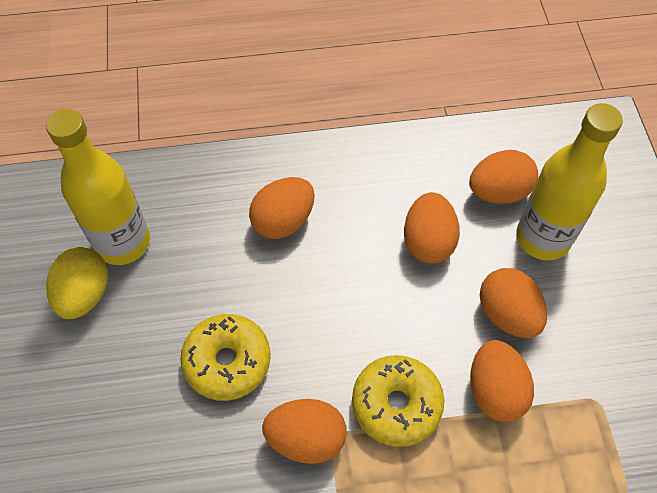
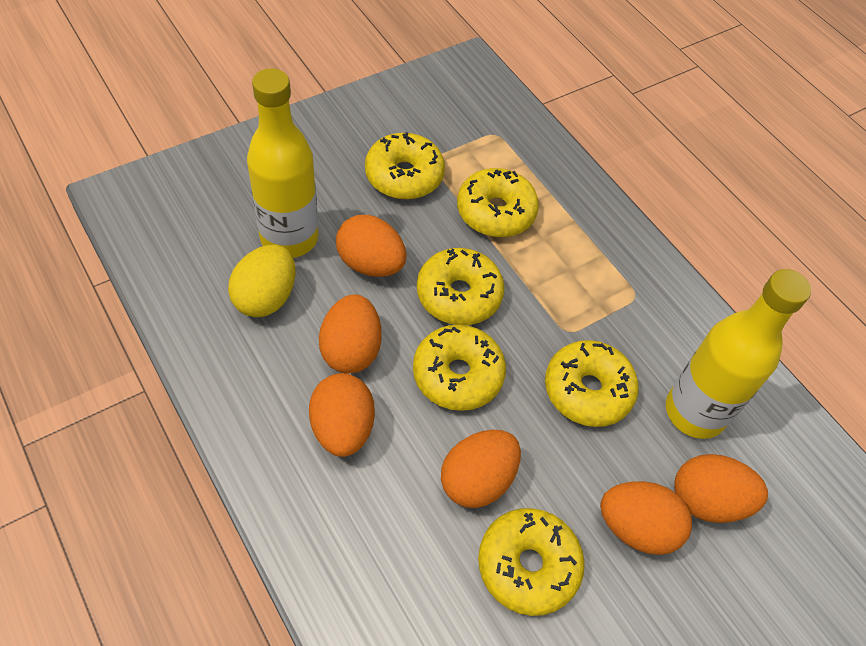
yellow donut: 2 -> 6

